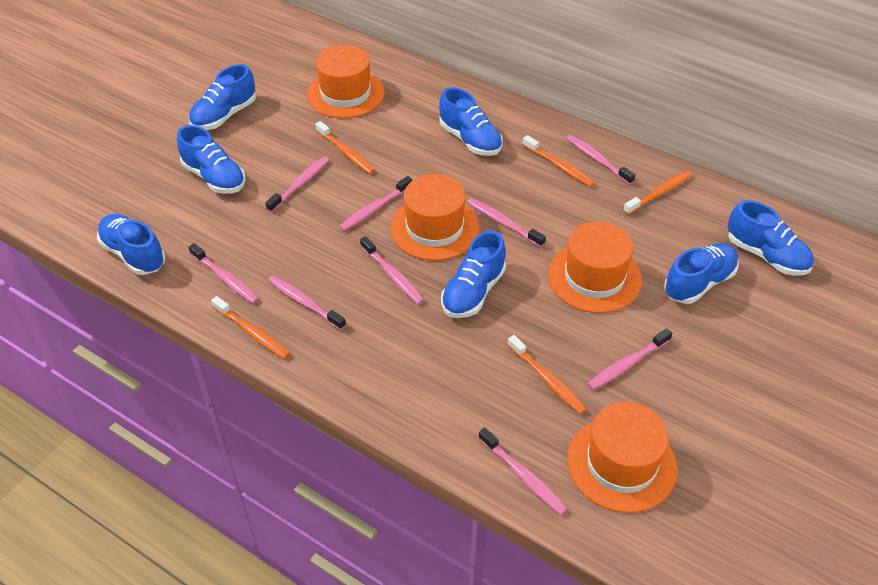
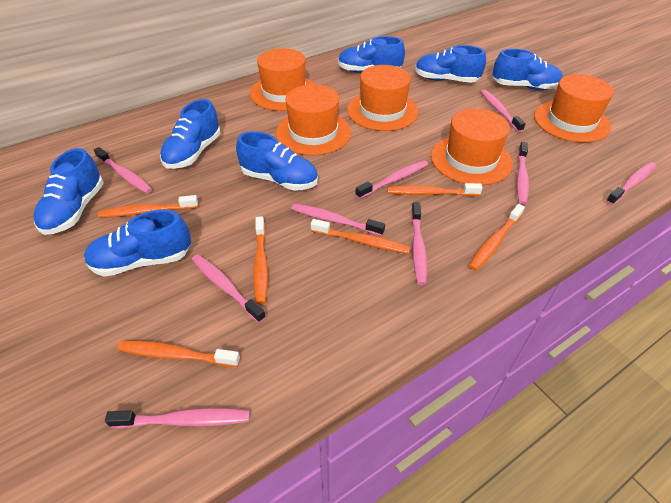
orange hat: 4 -> 5
orange toothbrush: 5 -> 6

